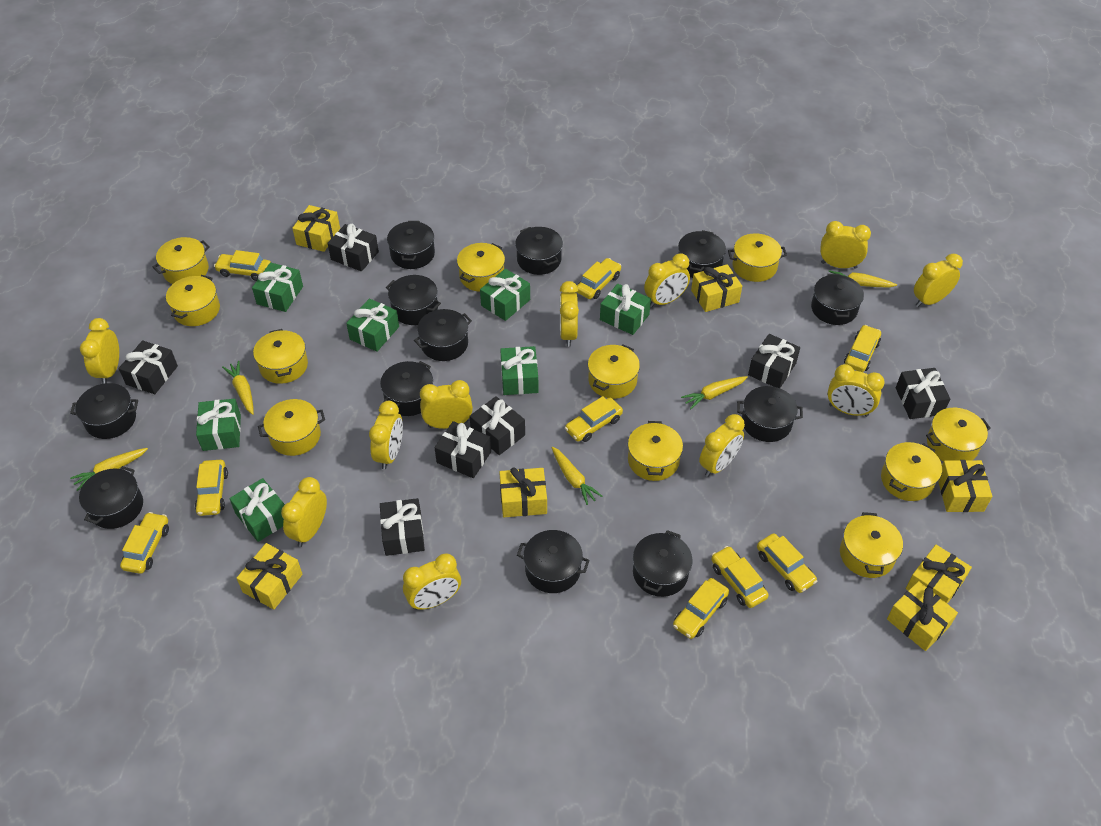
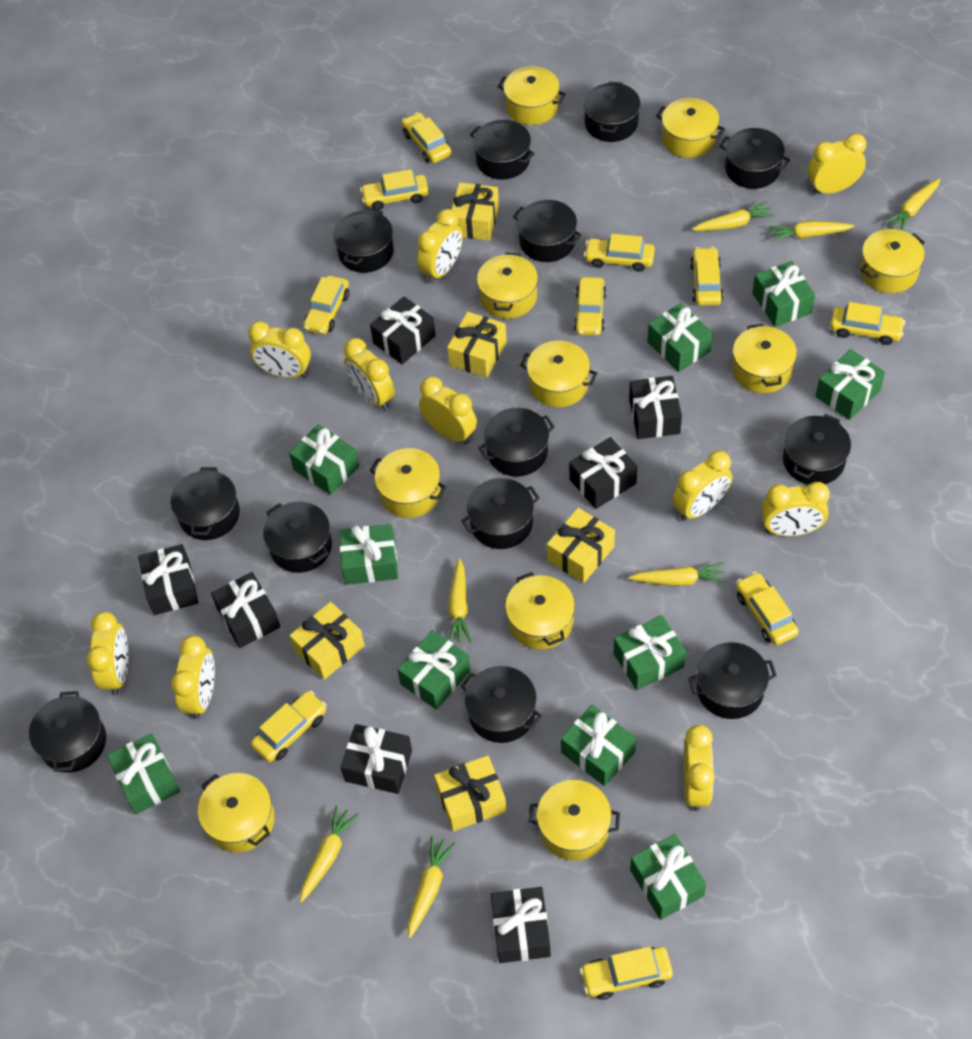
black pot: 12 -> 13
green gift: 7 -> 10
yellow car: 9 -> 10
yellow carrot: 5 -> 7
yellow clock: 11 -> 10
yellow gift: 7 -> 5
yellow pot: 11 -> 10

